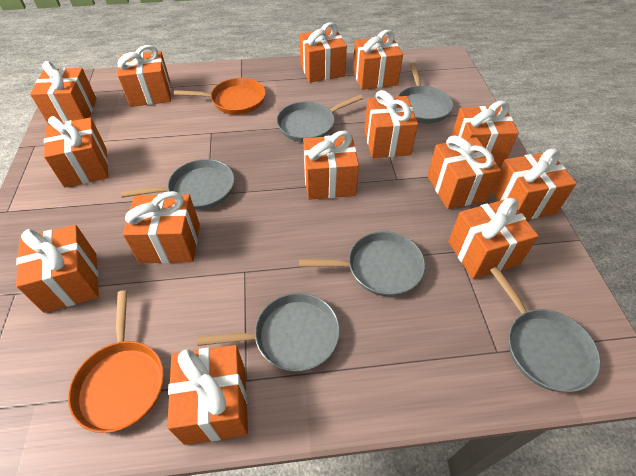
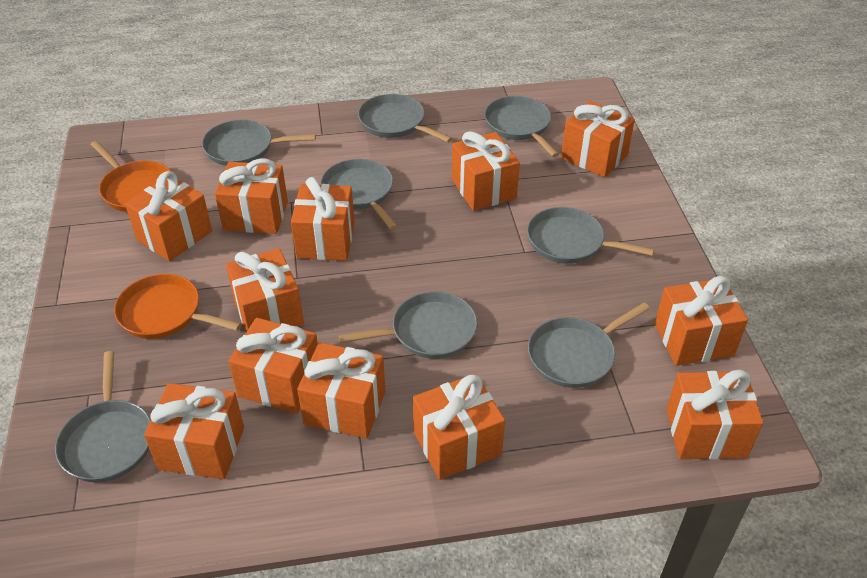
grey pan: 6 -> 8
orange gift: 14 -> 12

